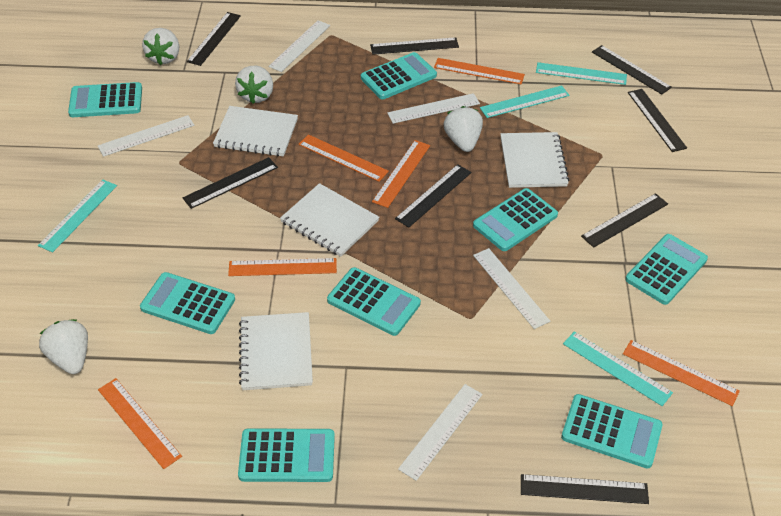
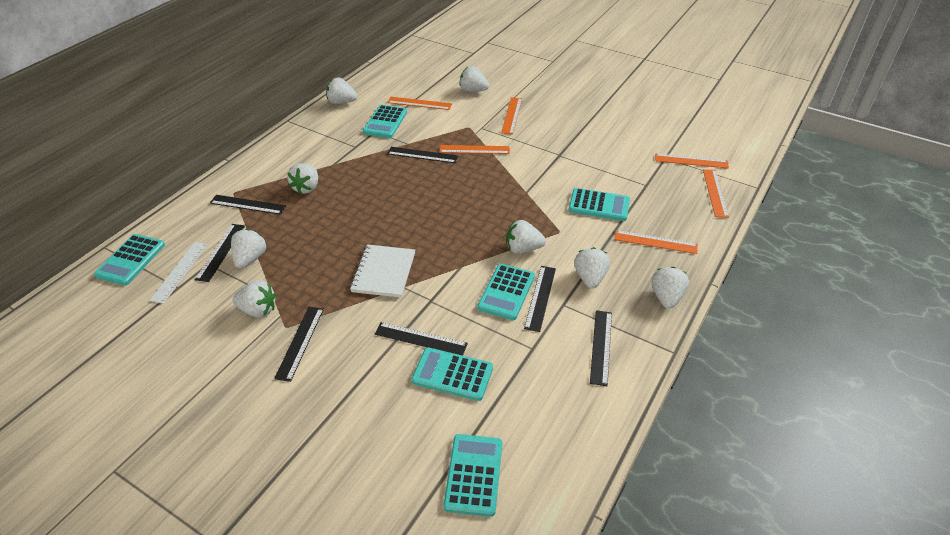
black ruler: 8 -> 7
turquoise calculator: 8 -> 6
turquoise ruler: 4 -> 0
white notebook: 4 -> 1
white ruler: 5 -> 1
white strawberry: 4 -> 8

